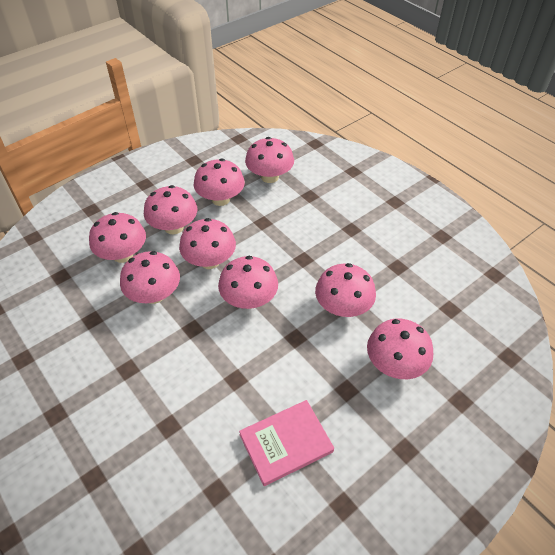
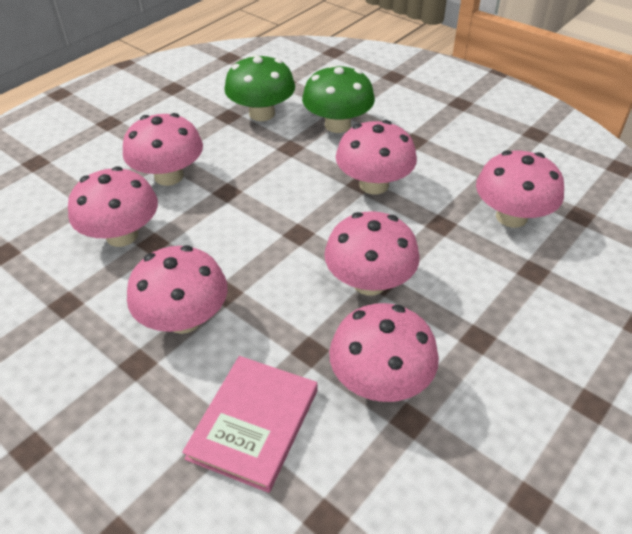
green mushroom: 0 -> 2
pink mushroom: 9 -> 7

